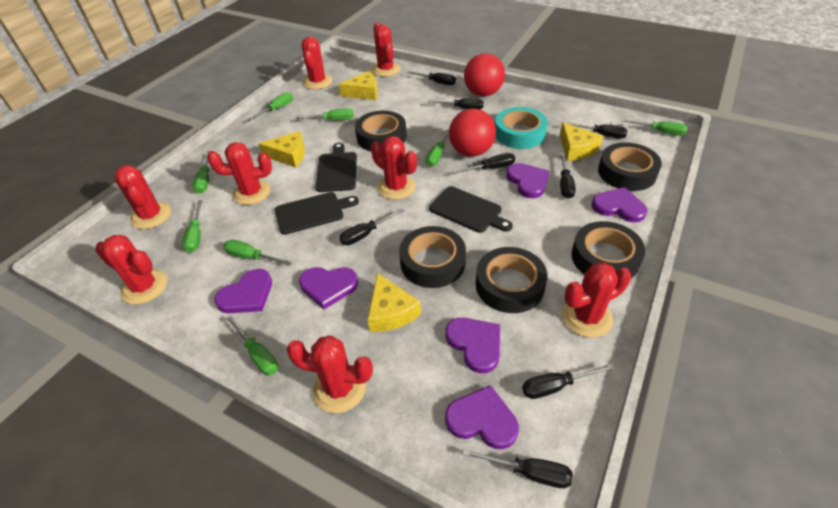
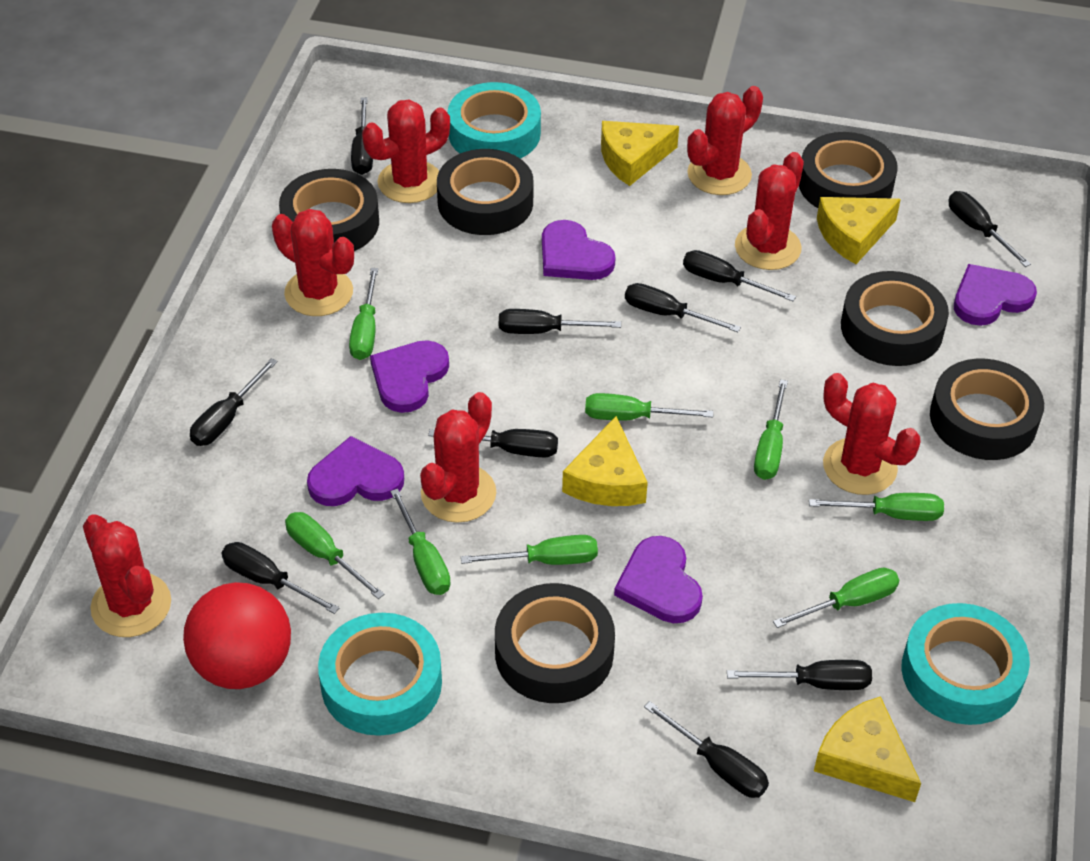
black cutting board: 3 -> 0
black screwdriver: 8 -> 10
black tape: 5 -> 6
purple heart: 6 -> 5
red ball: 2 -> 1
red cactus: 8 -> 7
turquoise tape: 1 -> 3

